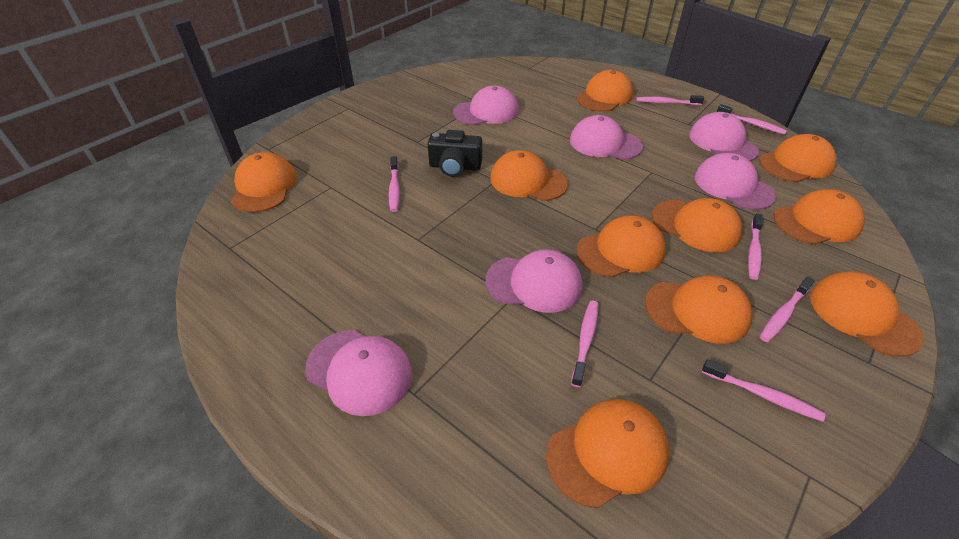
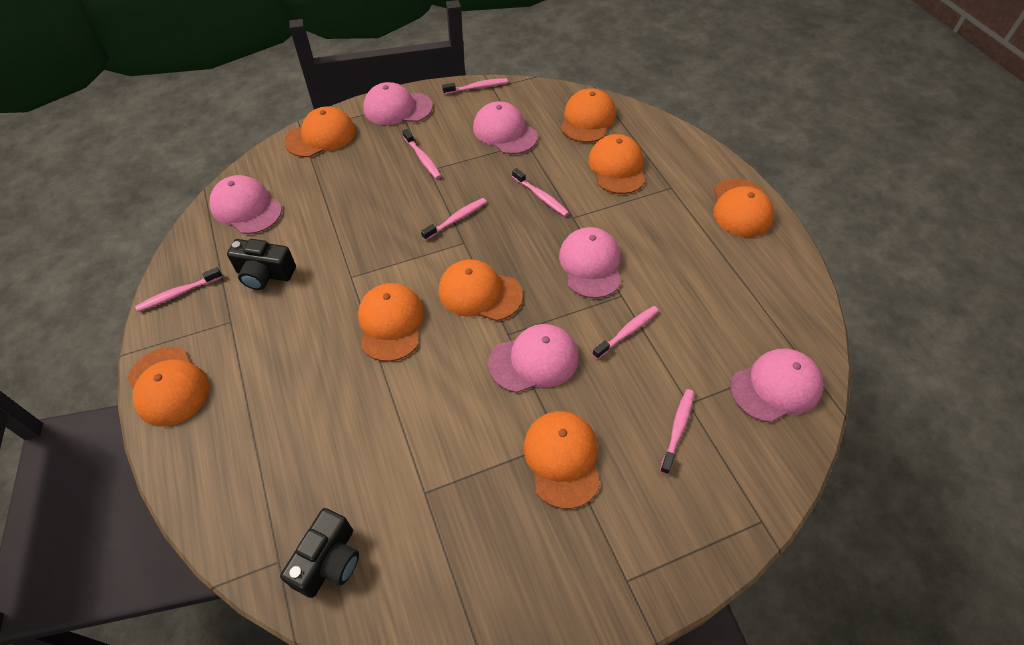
black camera: 1 -> 2
orange cap: 10 -> 8

